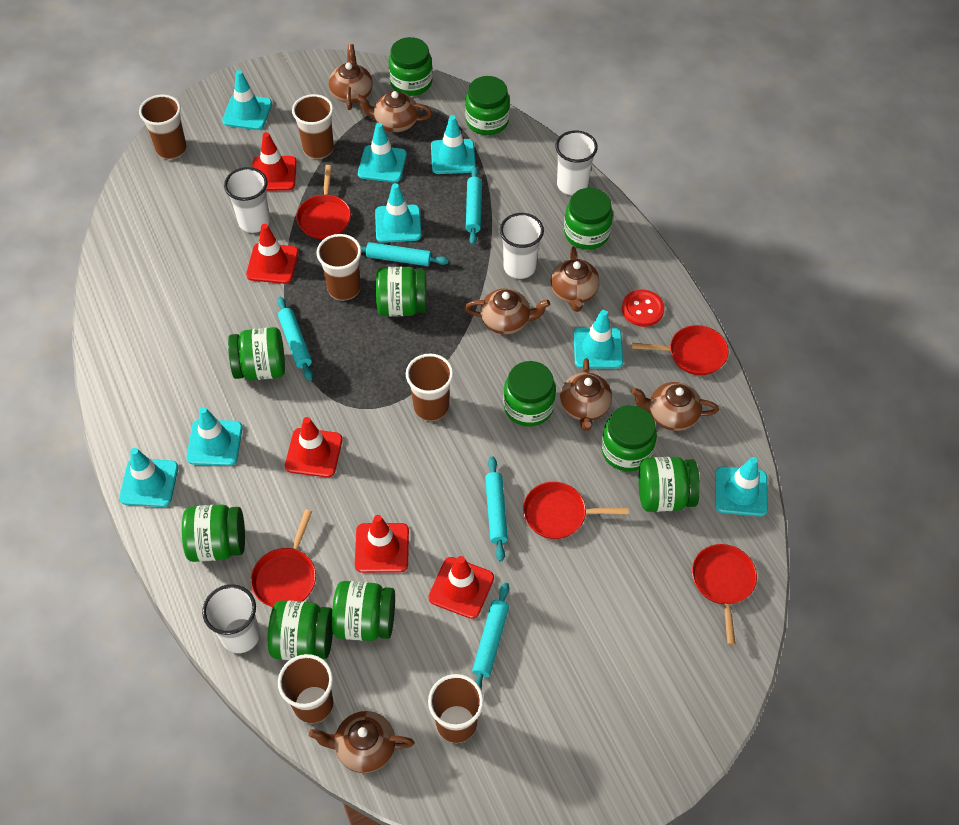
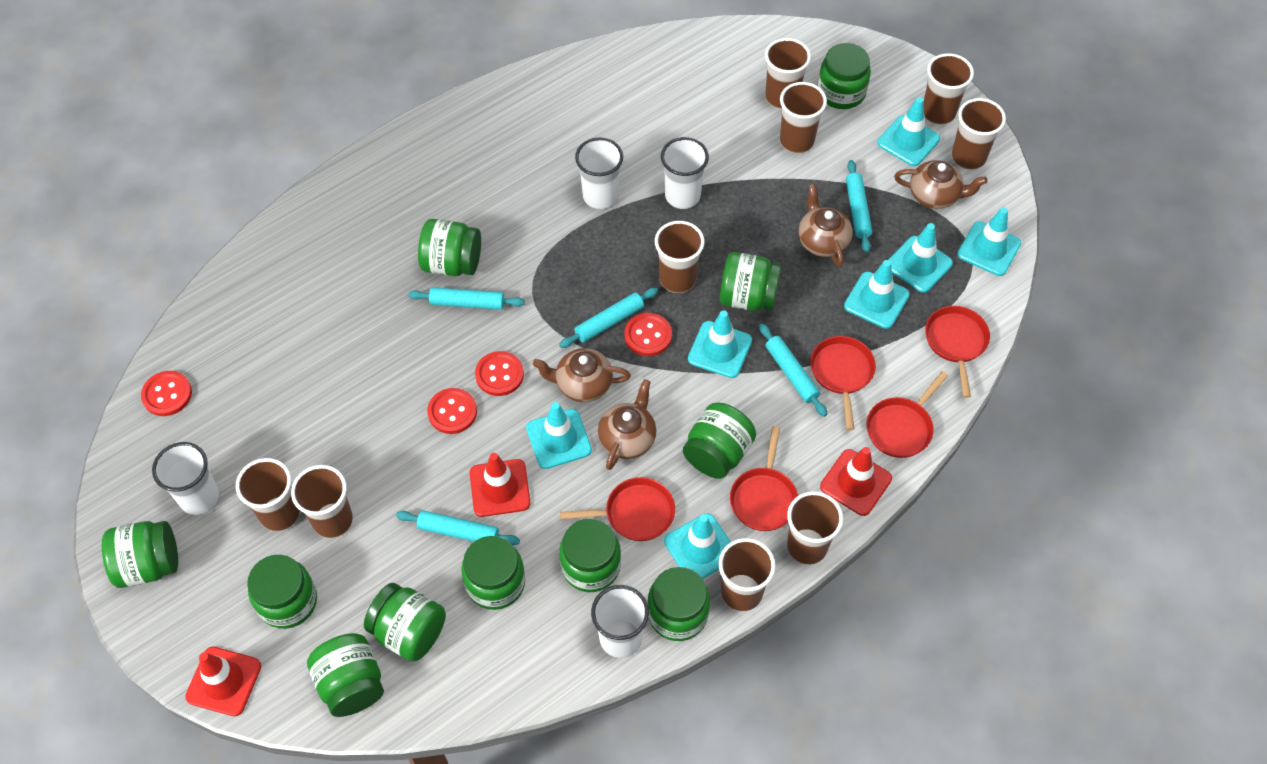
brown cup: 6 -> 9
brown teapot: 7 -> 4
red button: 1 -> 4
red traffic cone: 5 -> 3
turquoise traffic cone: 8 -> 7

